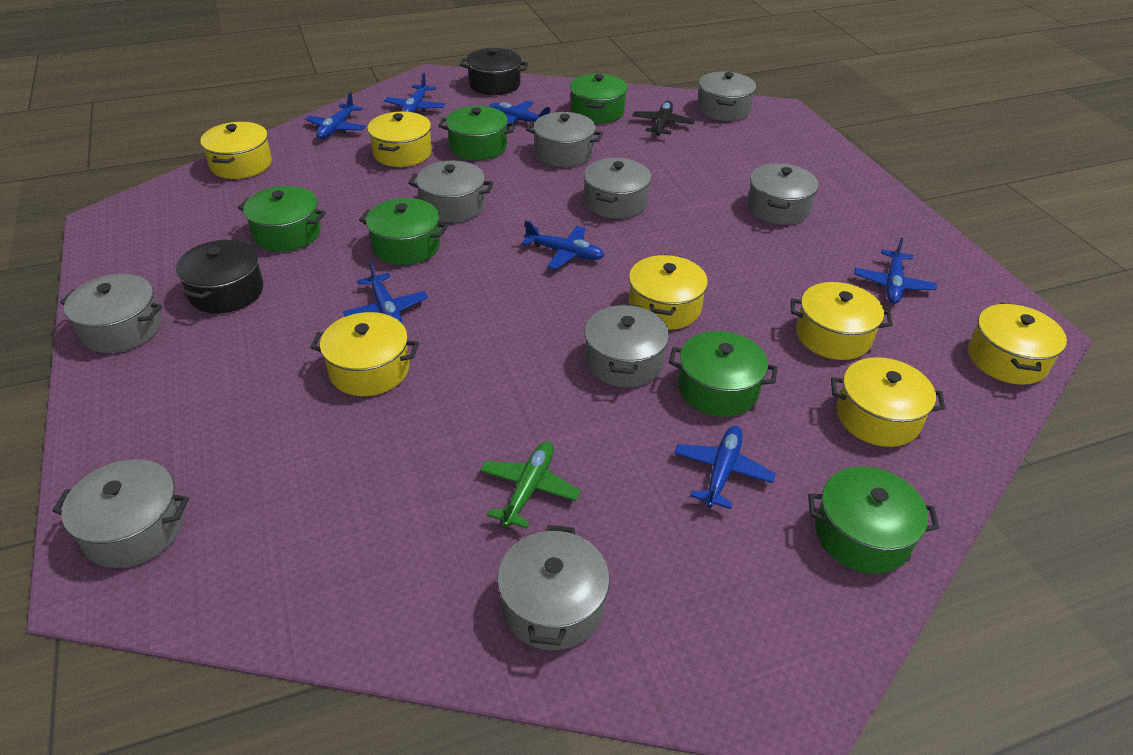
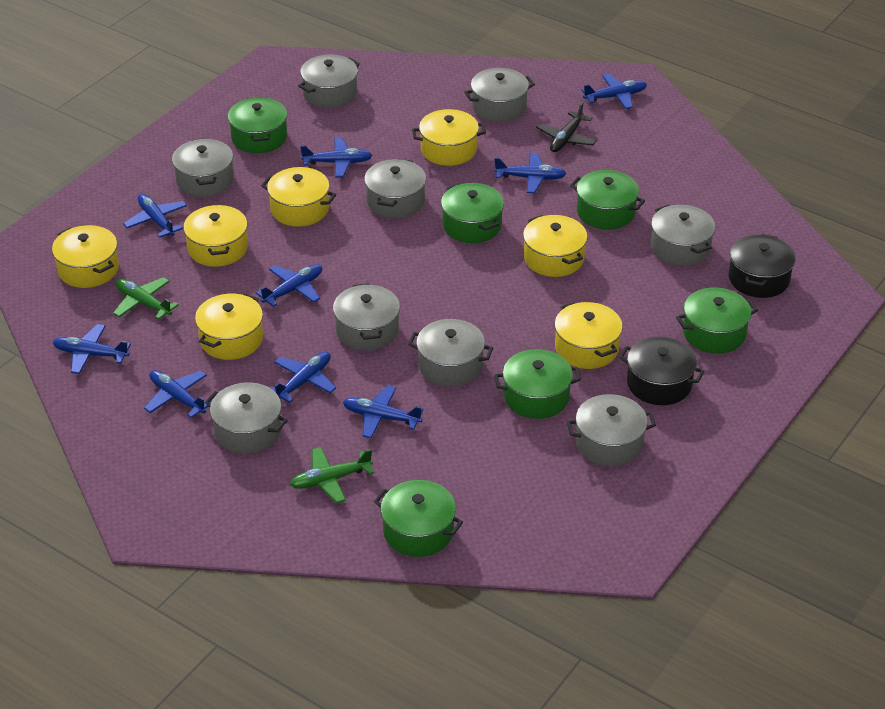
blue plane: 7 -> 9
green plane: 1 -> 2

